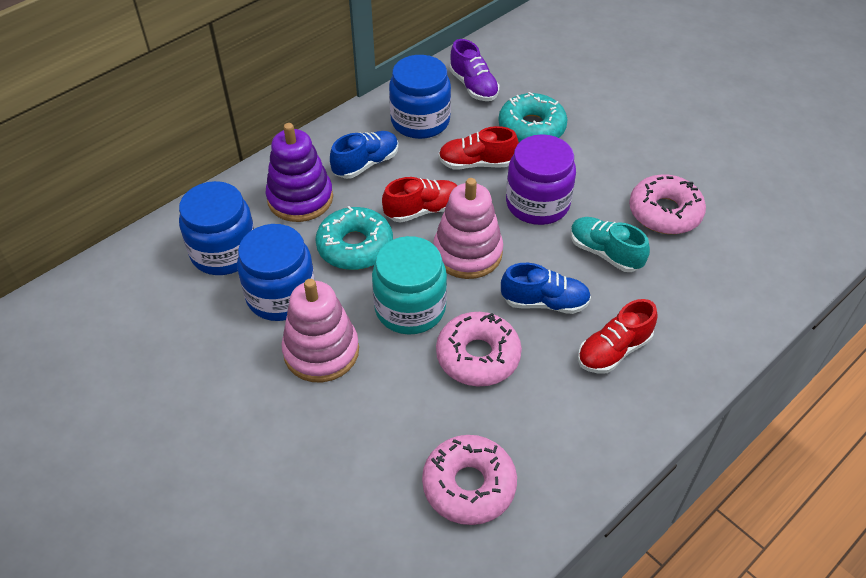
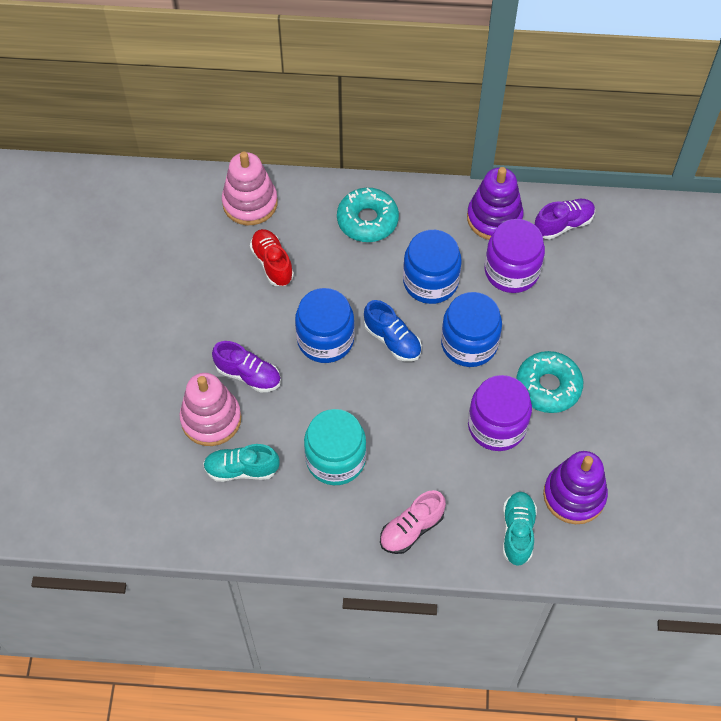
blue shoe: 2 -> 1
pink donut: 3 -> 0
pink shoe: 0 -> 1
purple jar: 1 -> 2
purple shoe: 1 -> 2
purple stacking toy: 1 -> 2
red shoe: 3 -> 1
turquoise shoe: 1 -> 2

